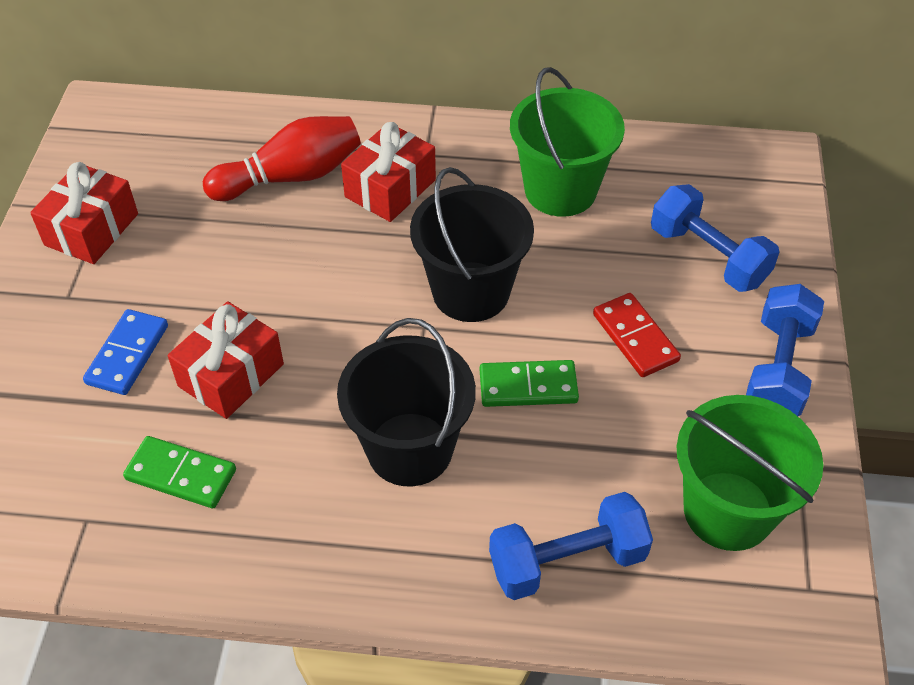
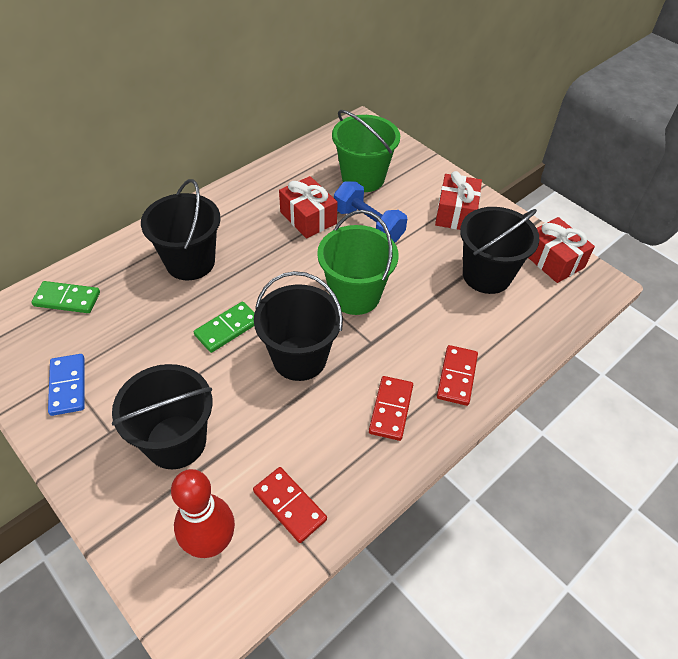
black bucket: 2 -> 4
blue dumbbell: 3 -> 1
red domino: 1 -> 3

